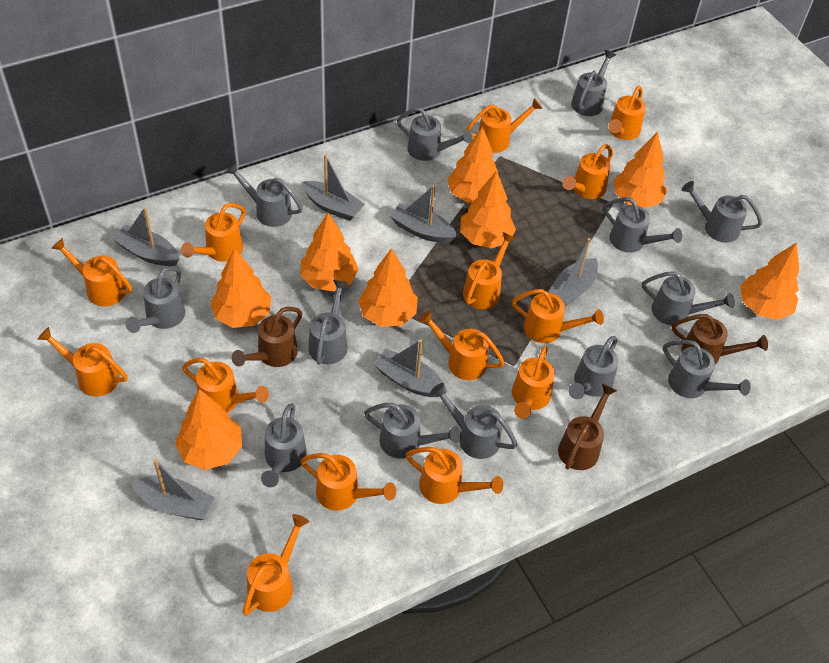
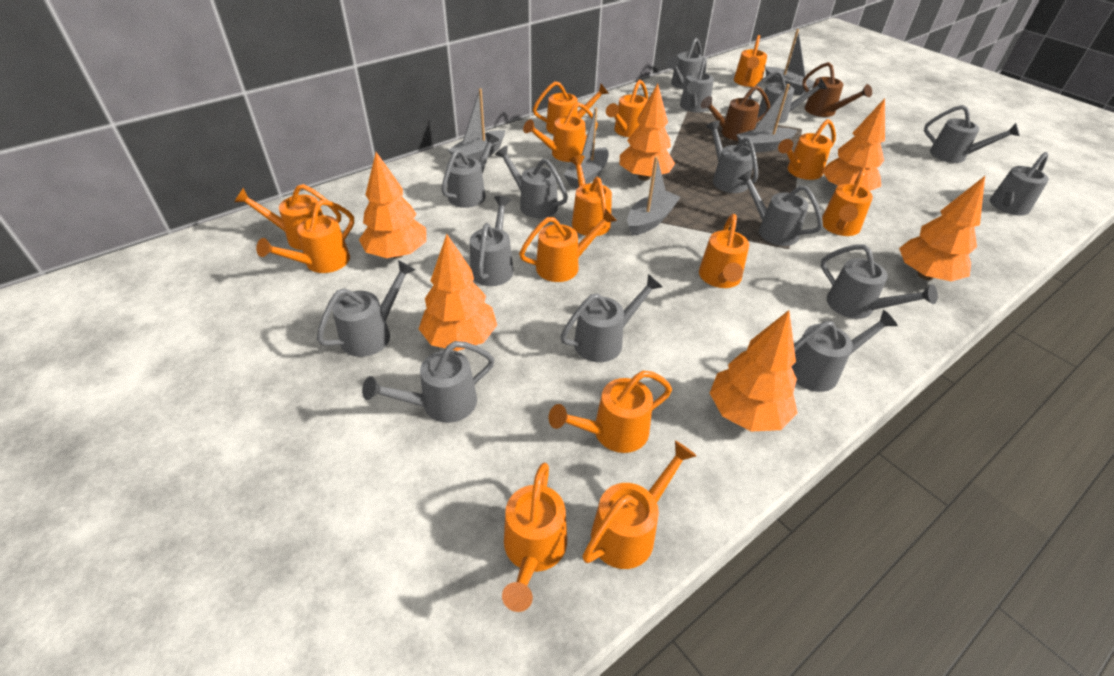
brown watering can: 3 -> 2
grey boat: 6 -> 5
grey watering can: 13 -> 15
orange tree: 8 -> 6

